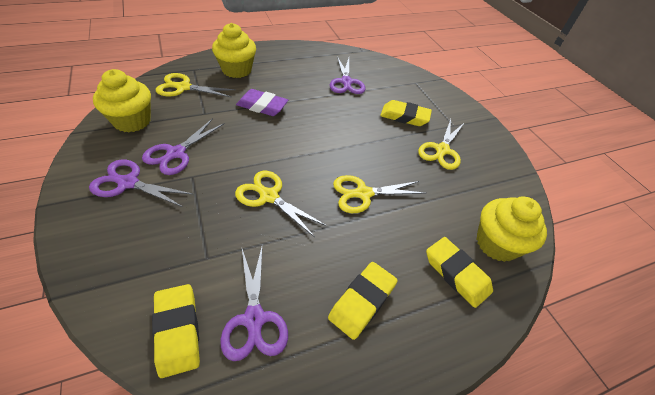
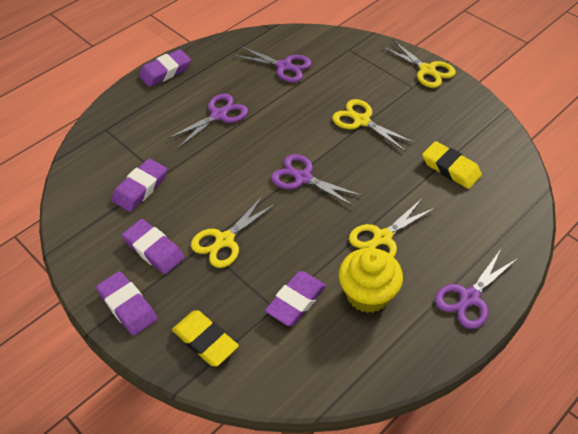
purple eraser: 1 -> 5
yellow cupcake: 3 -> 1
yellow eraser: 4 -> 2

